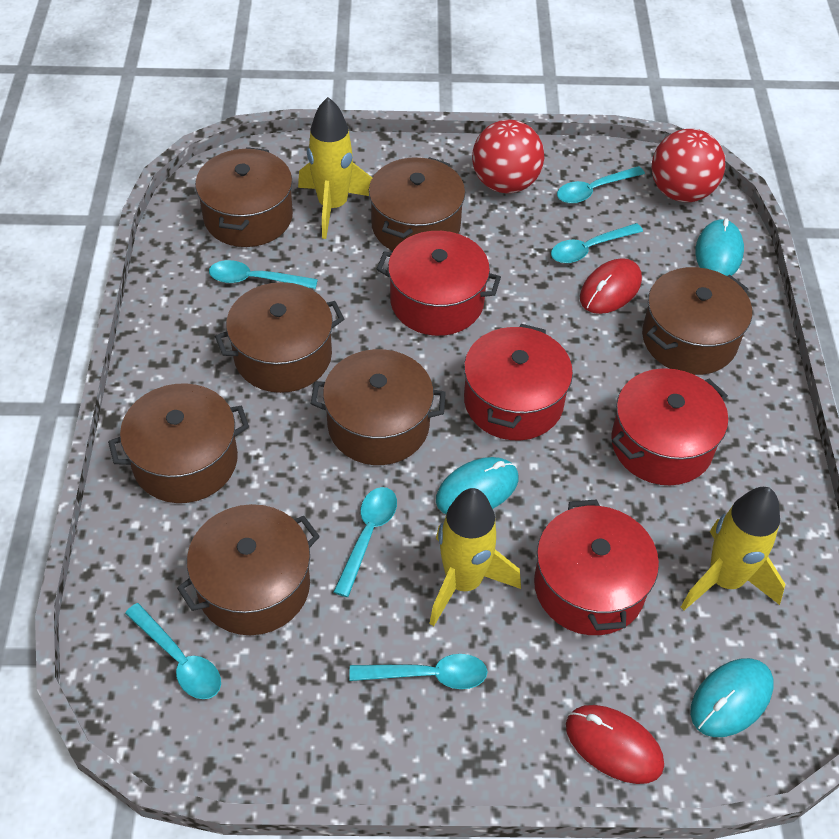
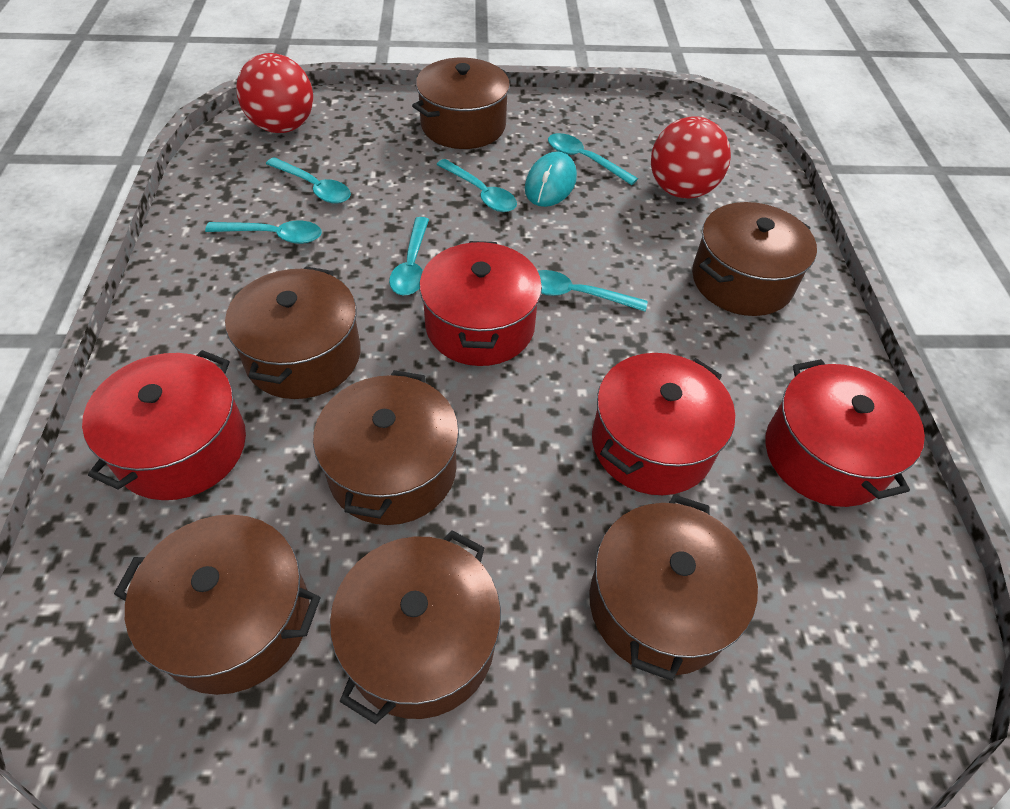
red mouse: 2 -> 0
turquoise mouse: 3 -> 1
yellow rocket: 3 -> 0

